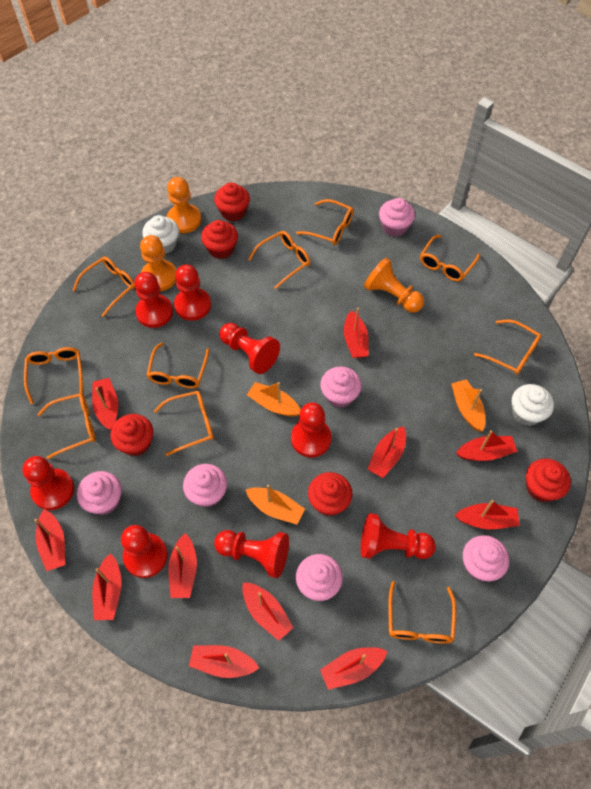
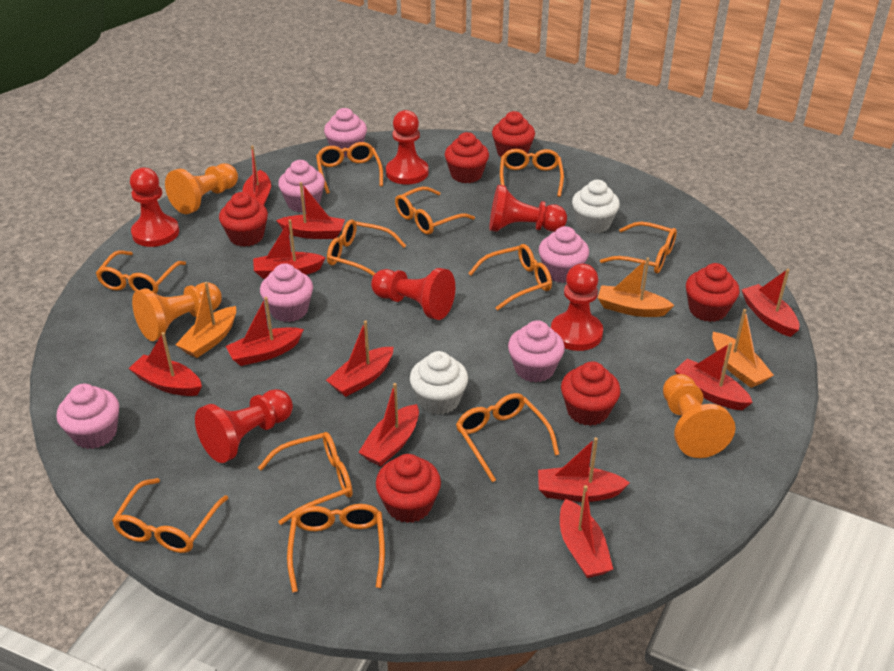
orange glasses: 10 -> 11
red cupcake: 5 -> 6
red pawn: 8 -> 6

